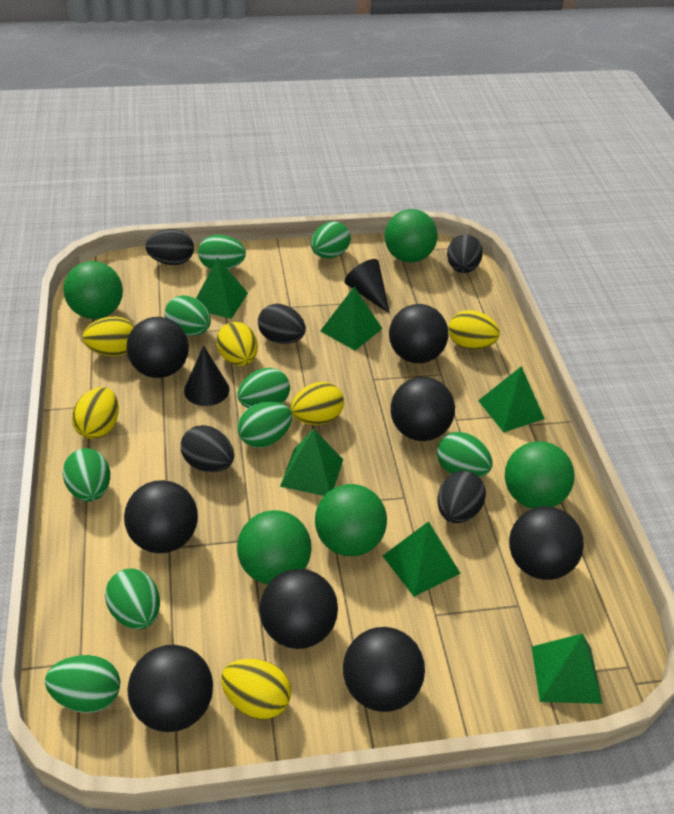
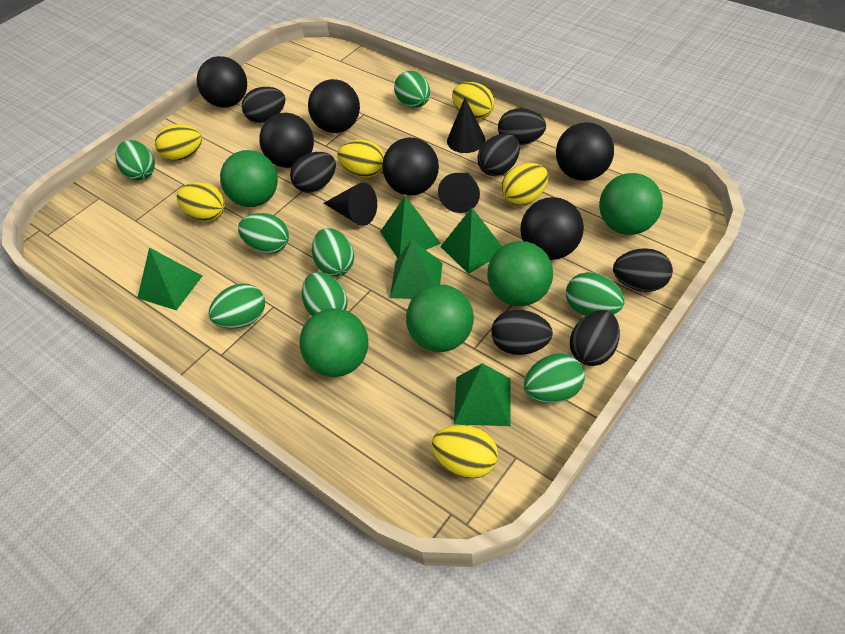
black ball: 8 -> 6
black cone: 2 -> 3
black egg: 5 -> 7
green egg: 9 -> 8
green pyramid: 6 -> 5

